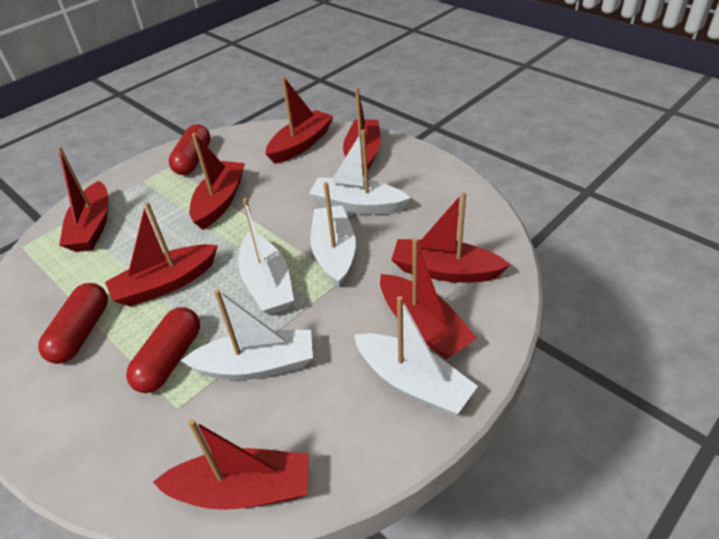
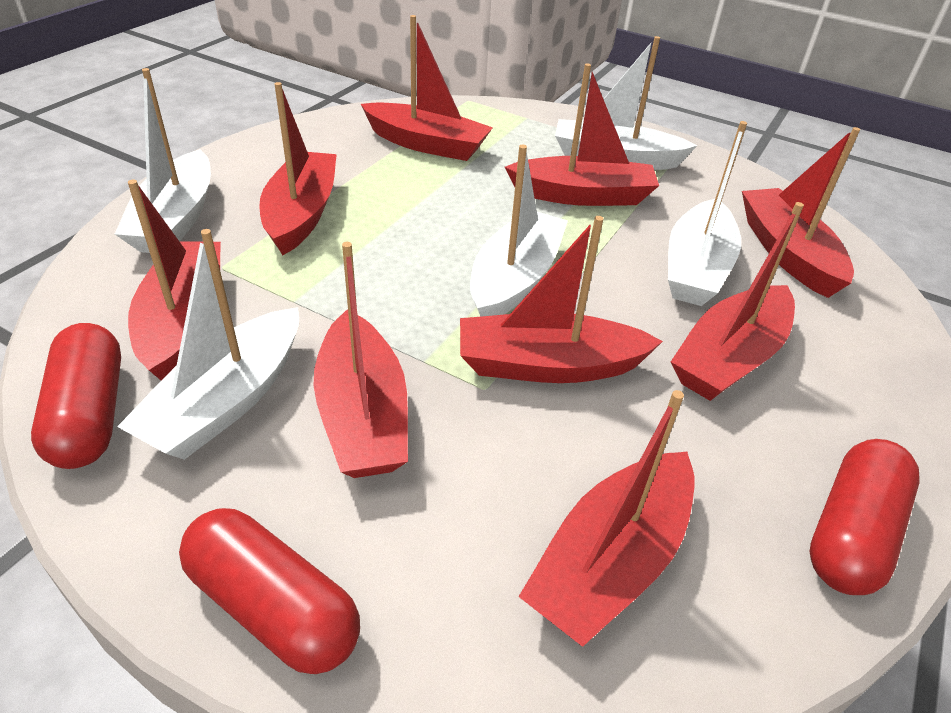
red boat: 8 -> 9

